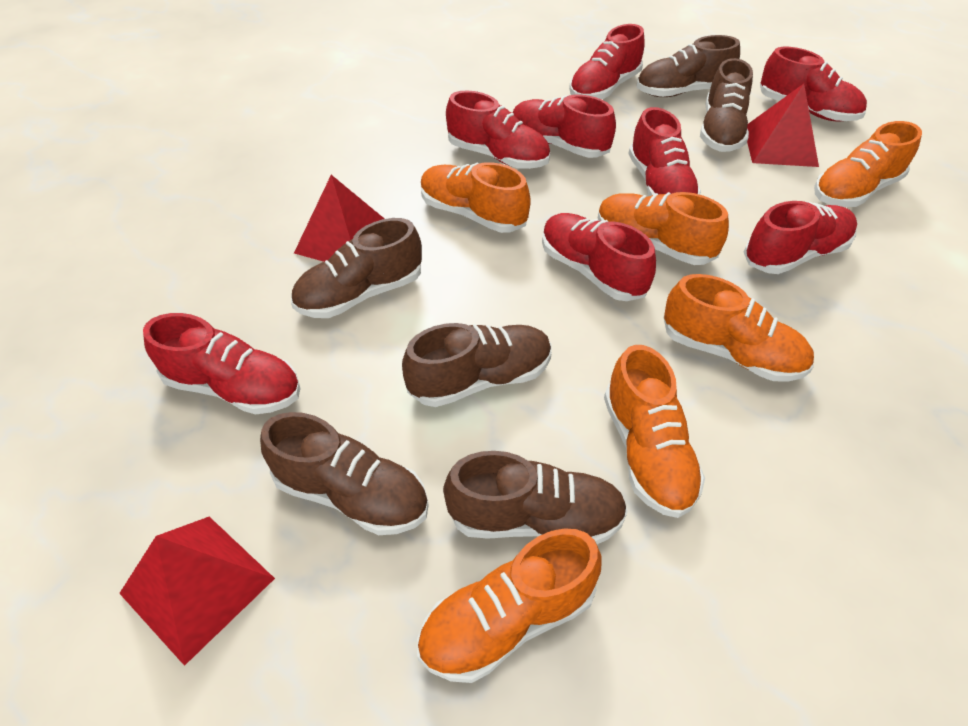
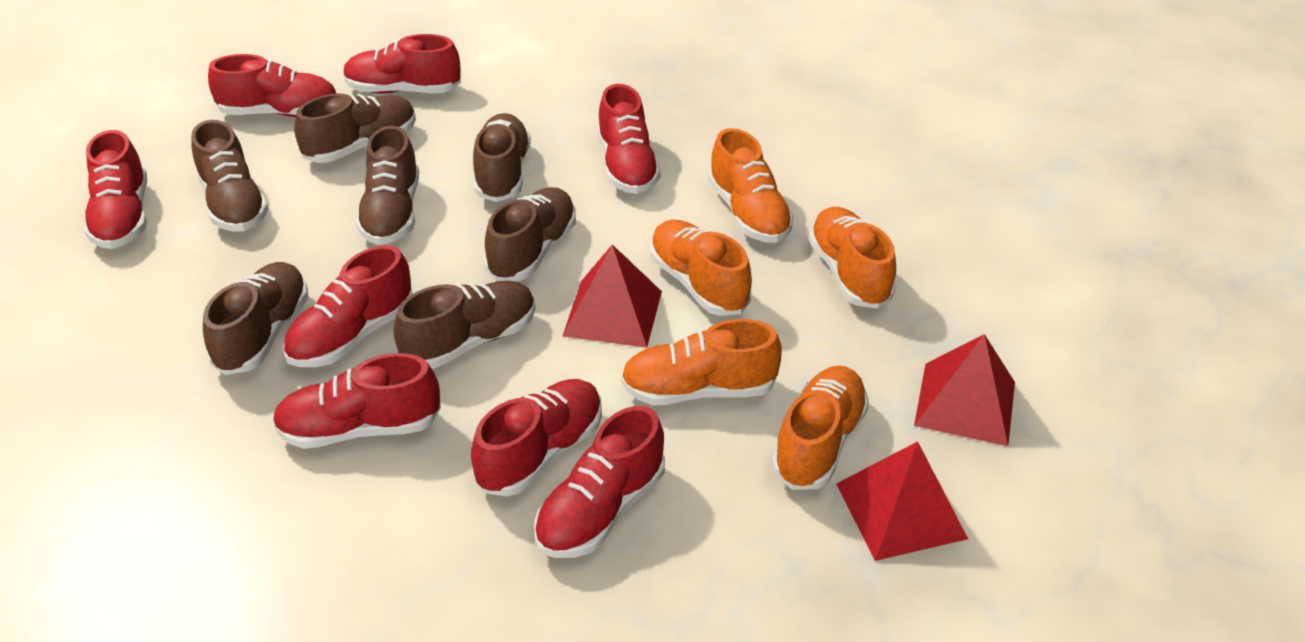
brown shoe: 6 -> 7
orange shoe: 6 -> 5

